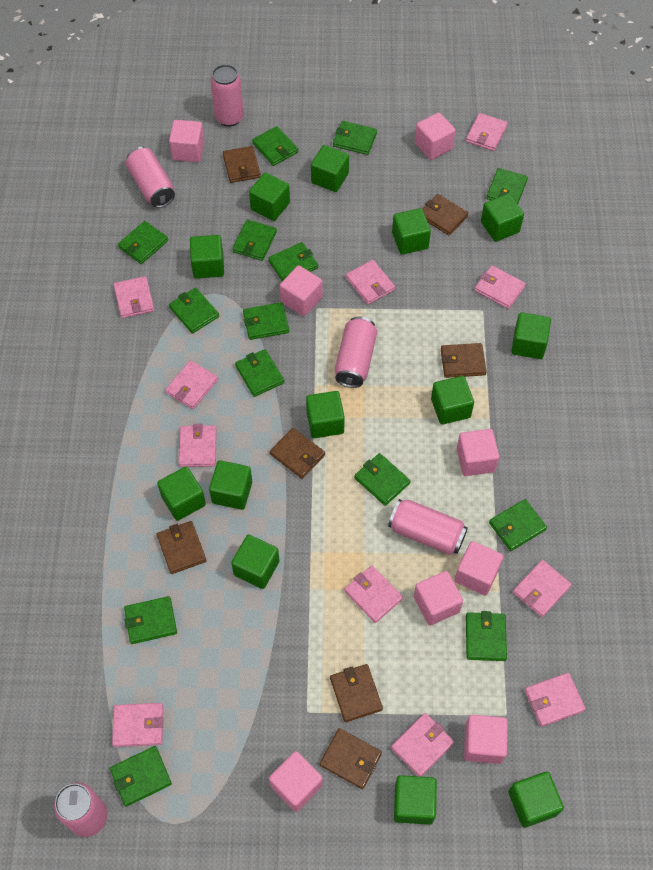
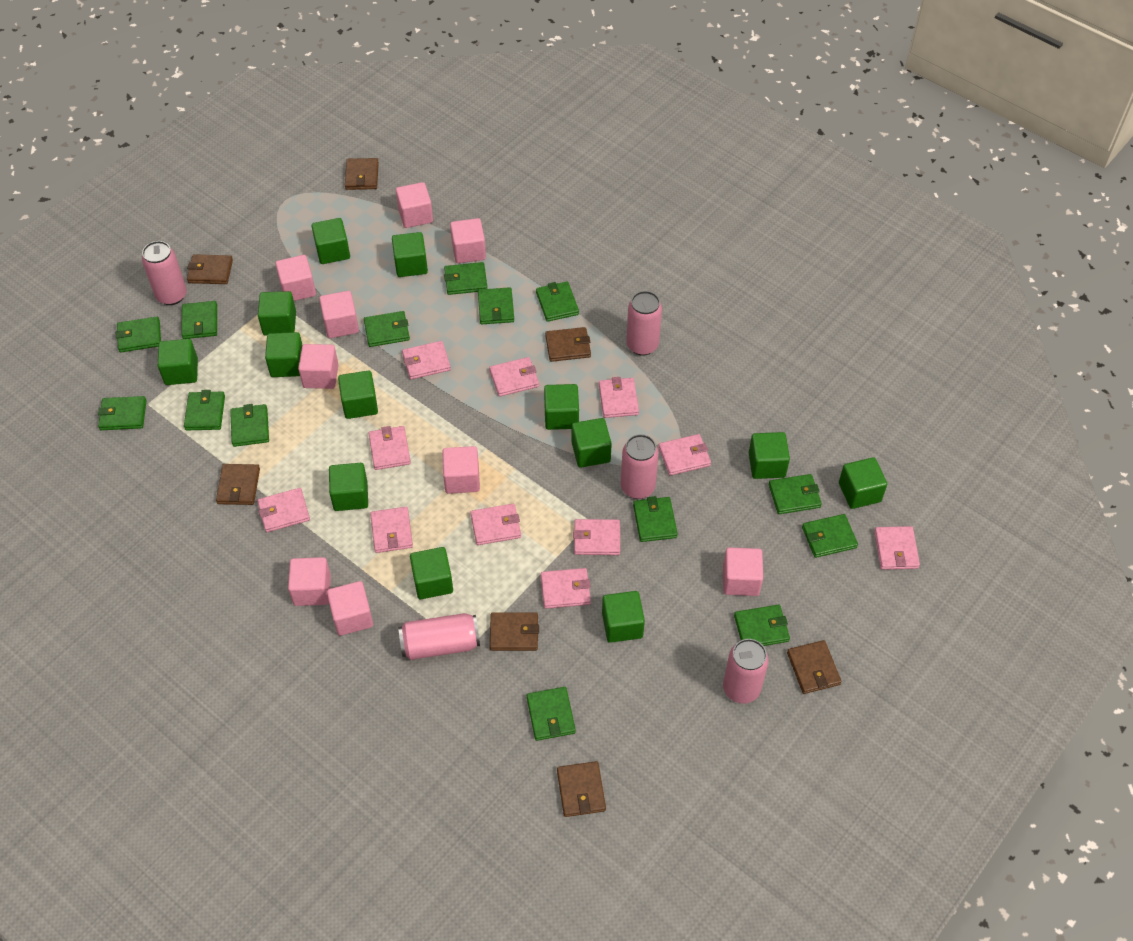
pink cube: 8 -> 9

